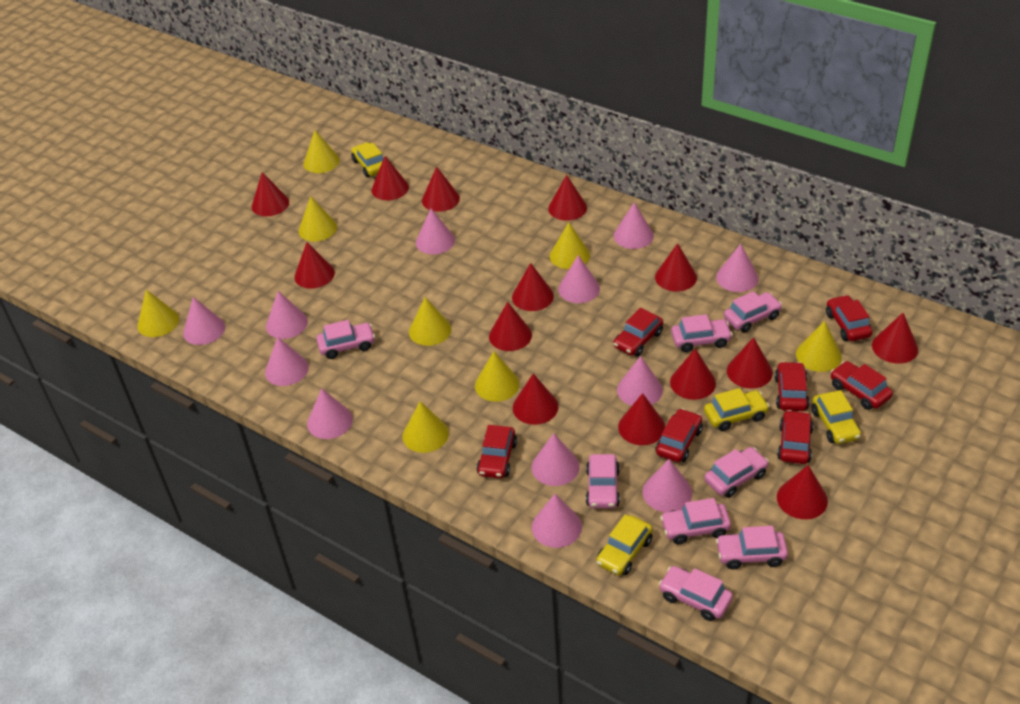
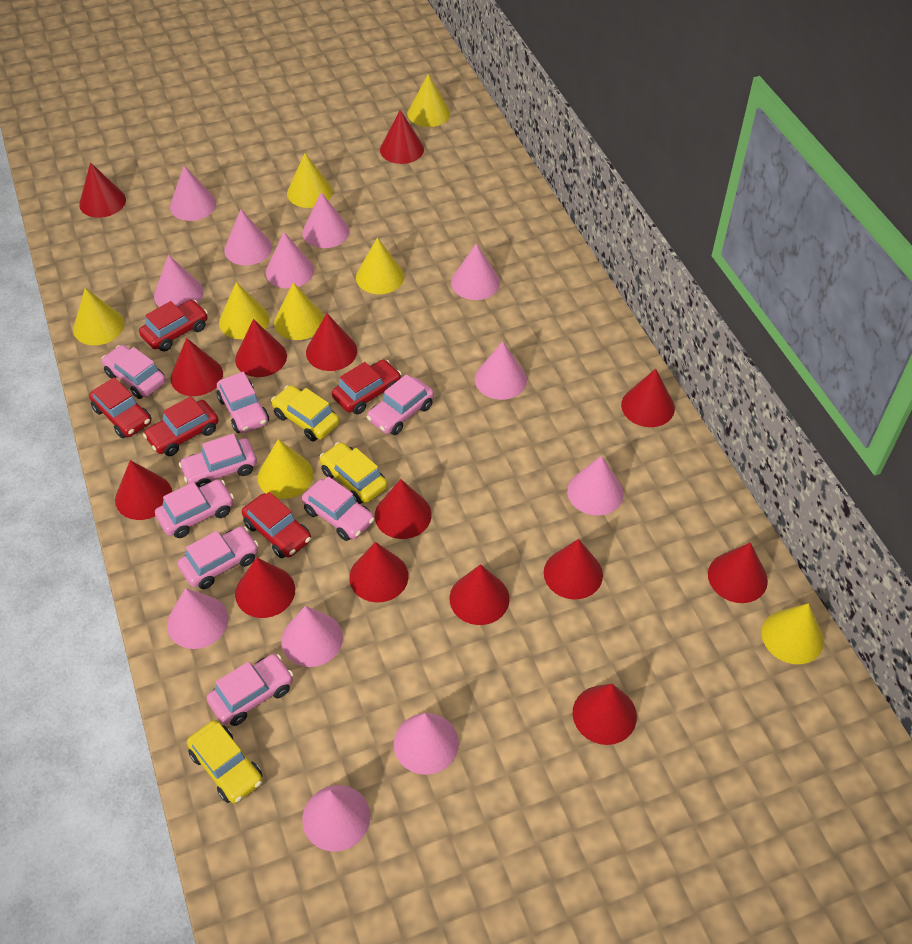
red car: 7 -> 5
yellow car: 4 -> 3

